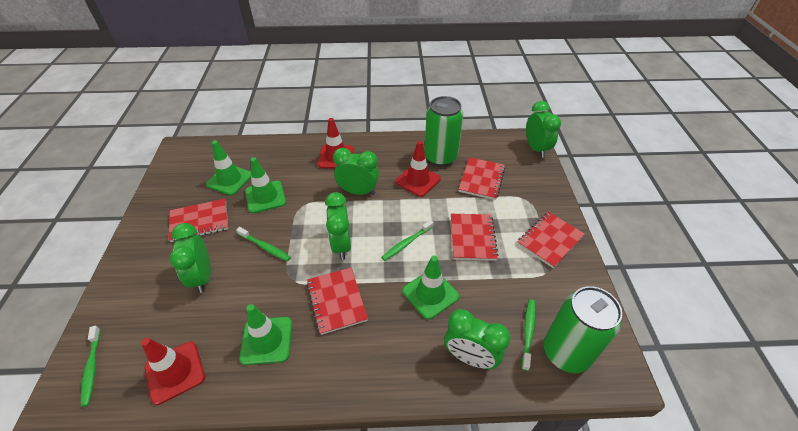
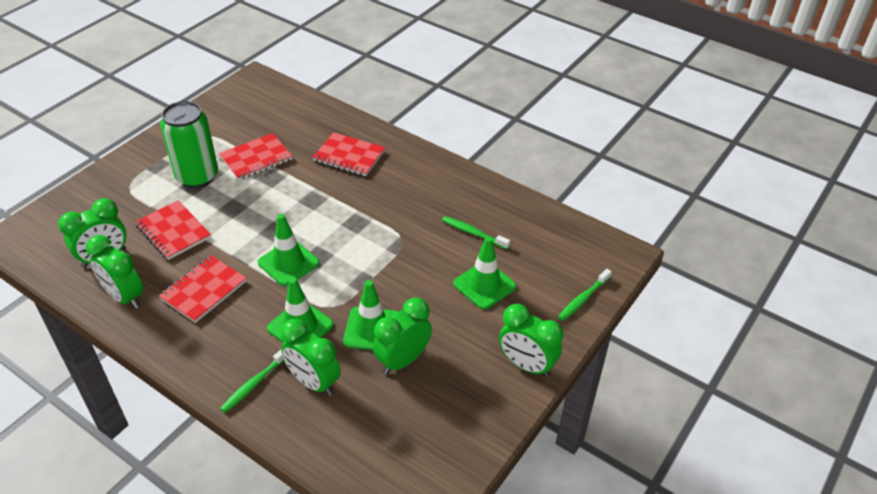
green can: 2 -> 1
green toothbrush: 4 -> 3
red notebook: 5 -> 4
red traffic cone: 3 -> 0

